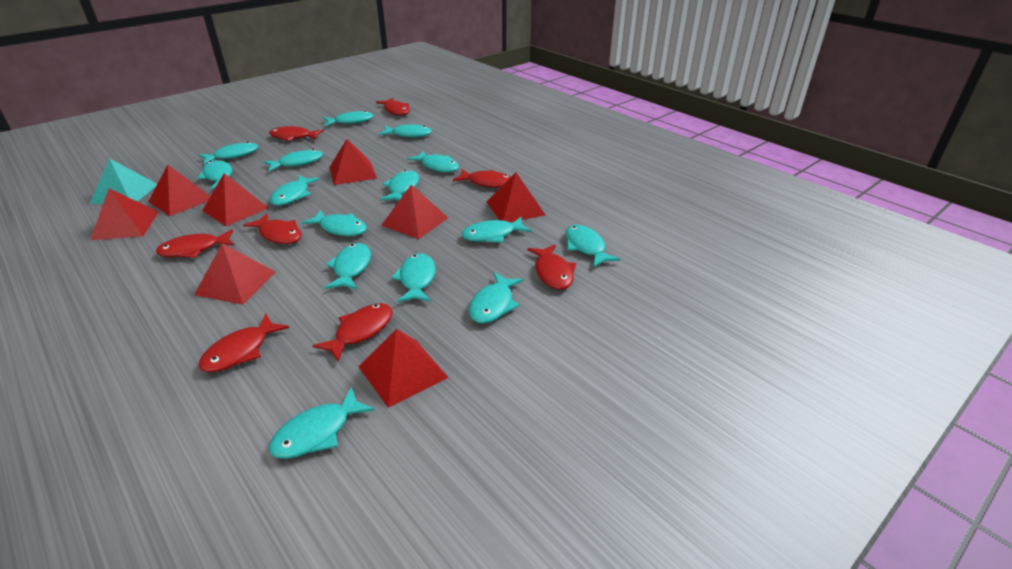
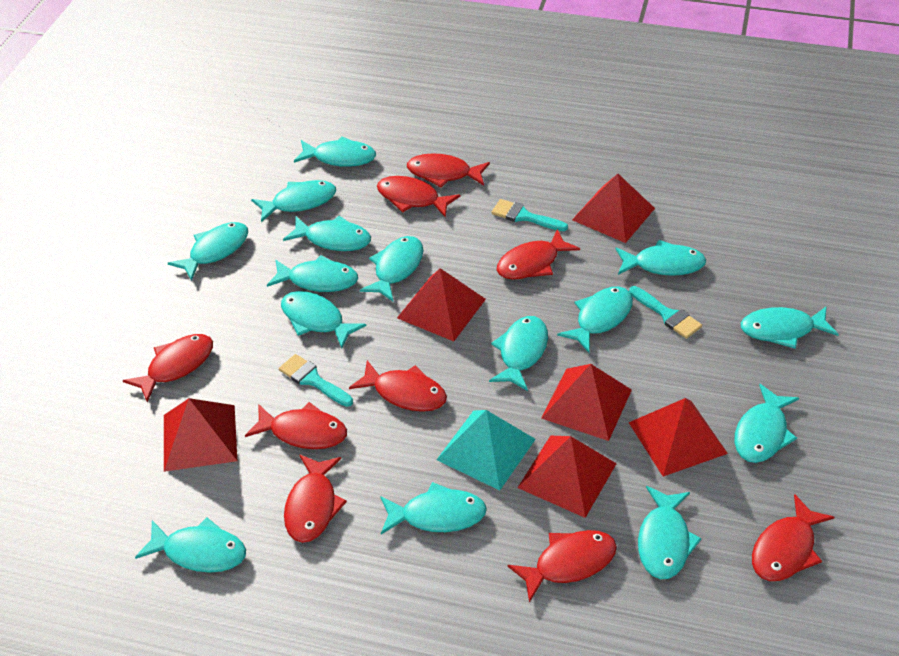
red fish: 8 -> 9
red pyramid: 8 -> 6
turquoise brush: 0 -> 3

